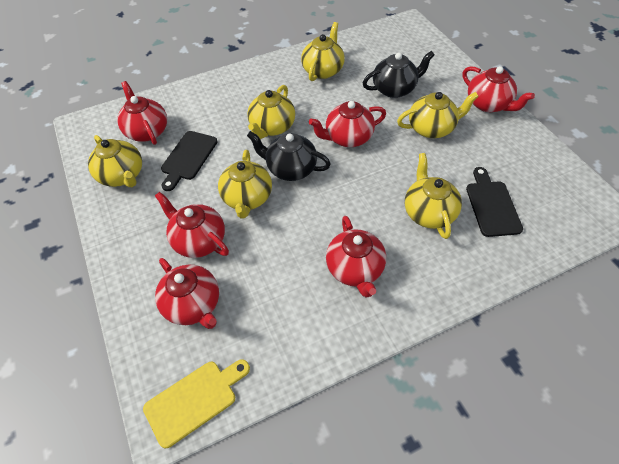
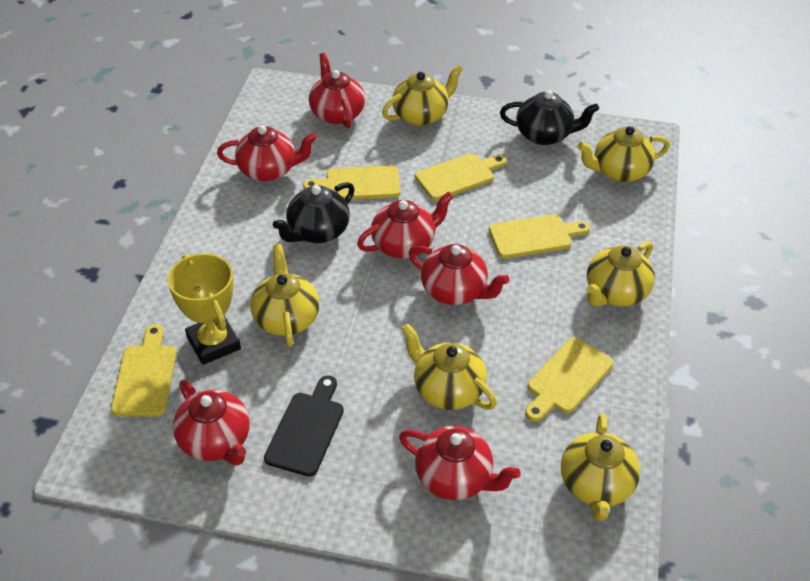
black cutting board: 2 -> 1
yellow cutting board: 1 -> 5
yellow trophy: 0 -> 1

